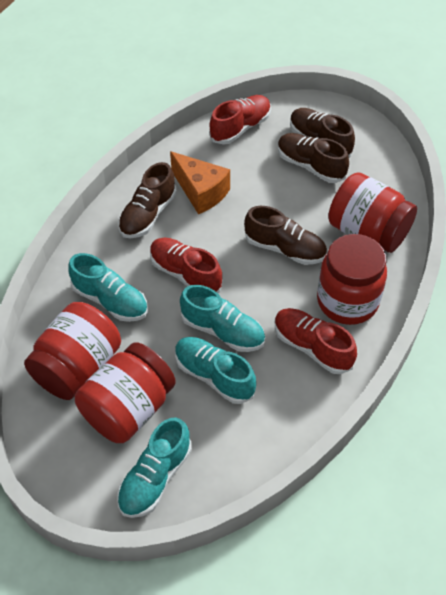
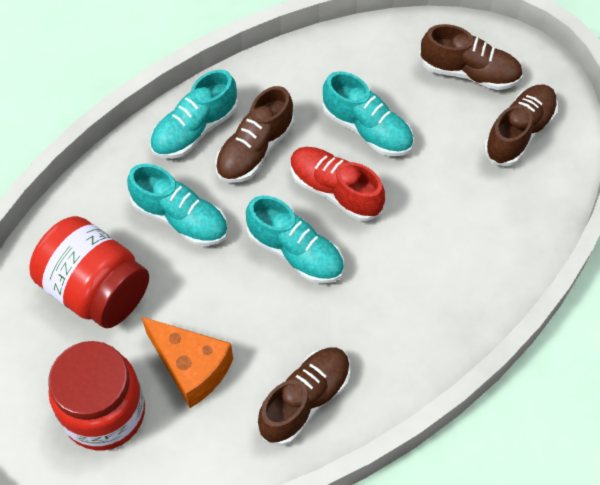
red jar: 4 -> 2
red shoe: 3 -> 1

